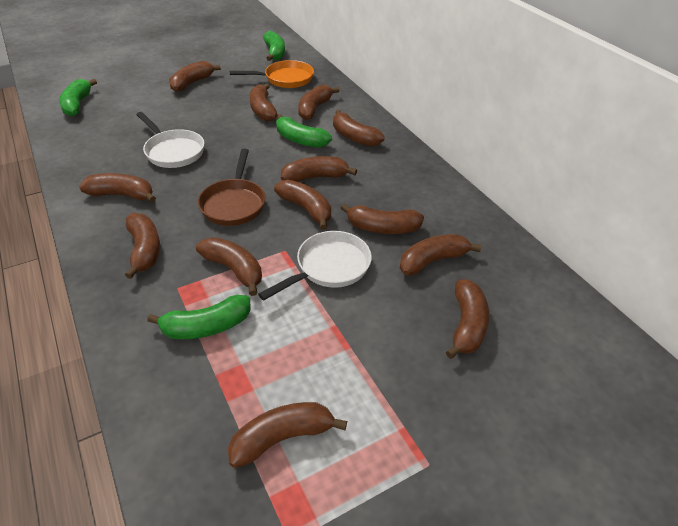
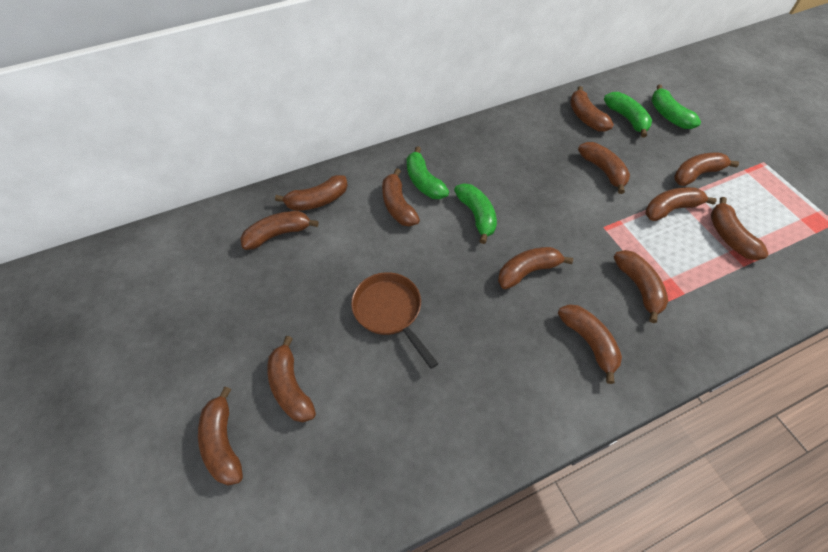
orange pan: 1 -> 0
white pan: 2 -> 0

